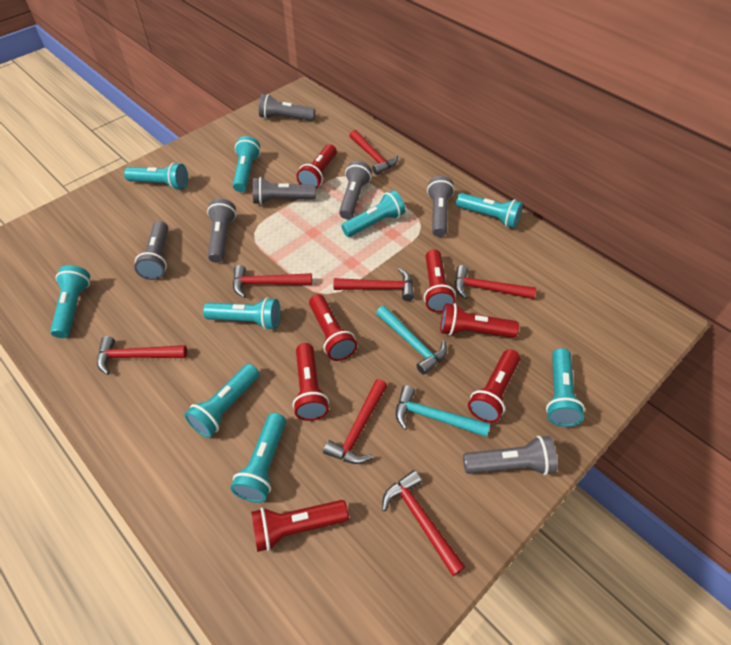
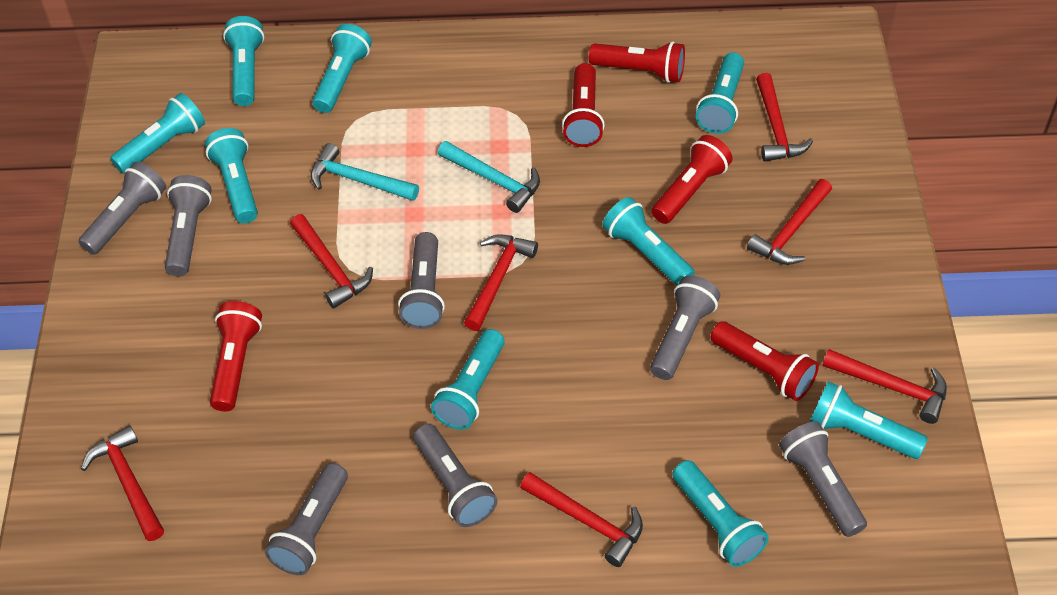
red flashlight: 7 -> 5

